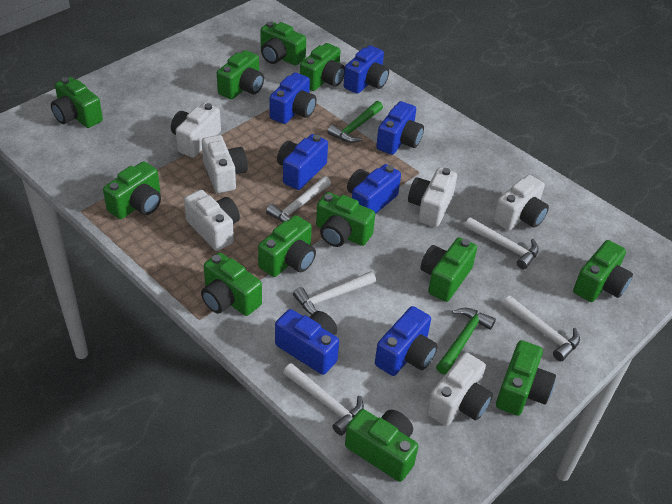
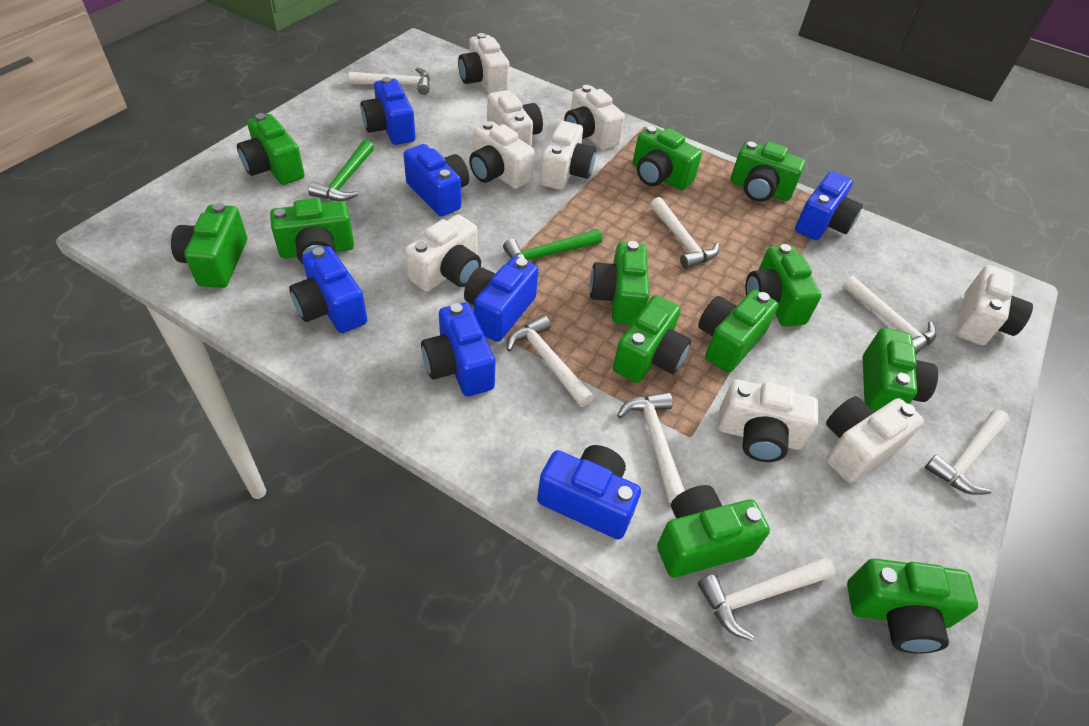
white camera: 6 -> 9
white hammer: 5 -> 7

